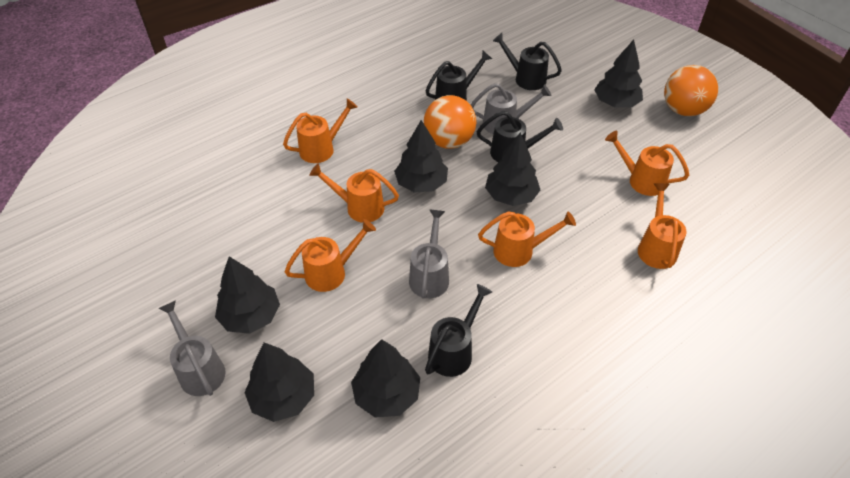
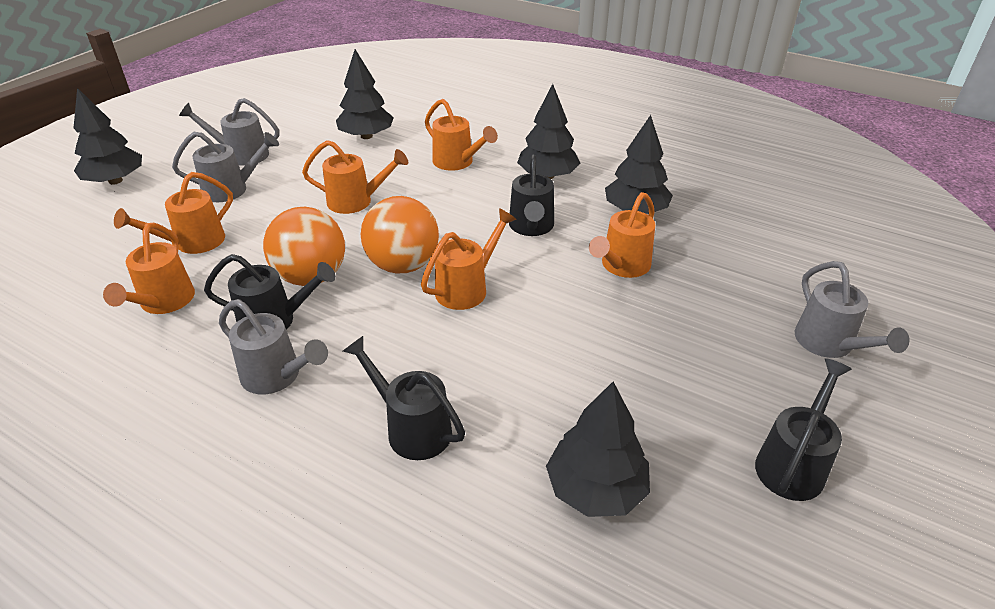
black tree: 6 -> 5
grey watering can: 3 -> 4

